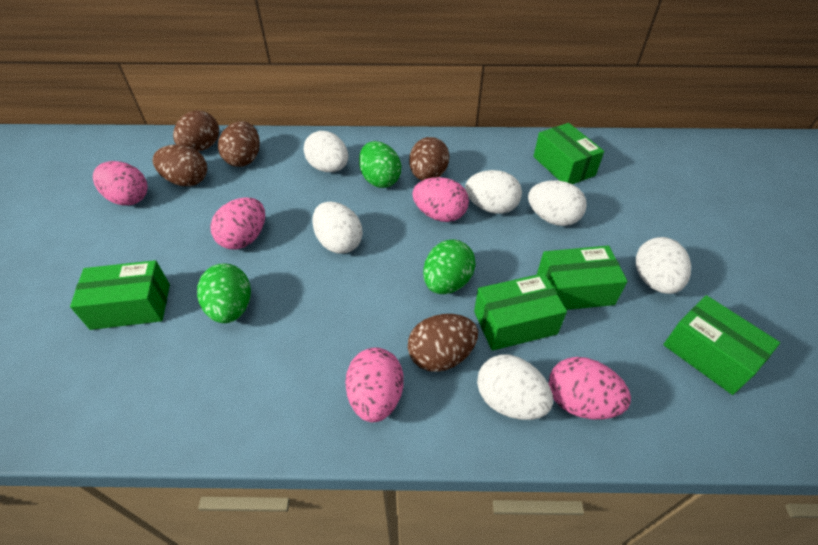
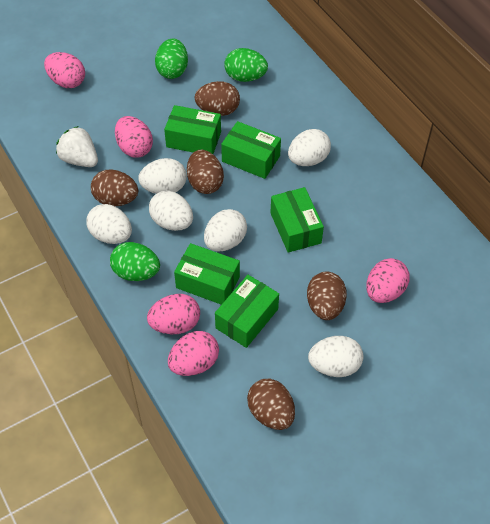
white strawberry: 0 -> 1

